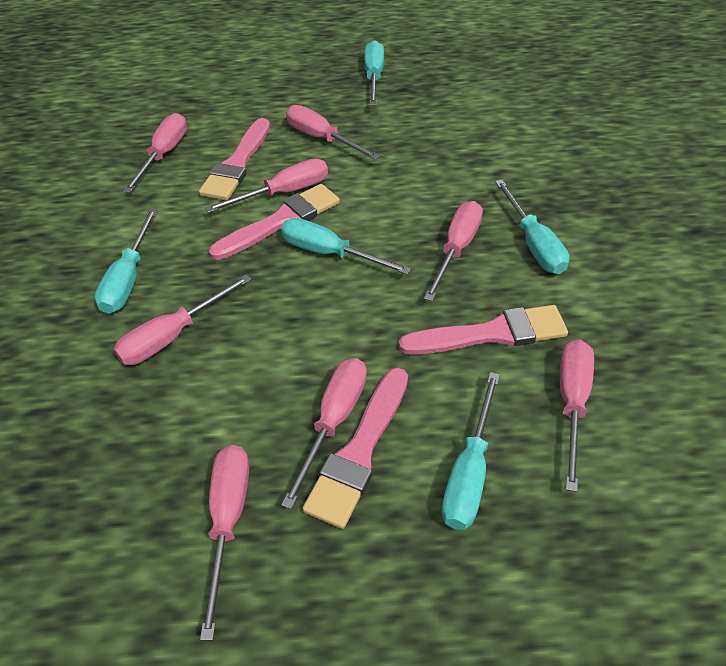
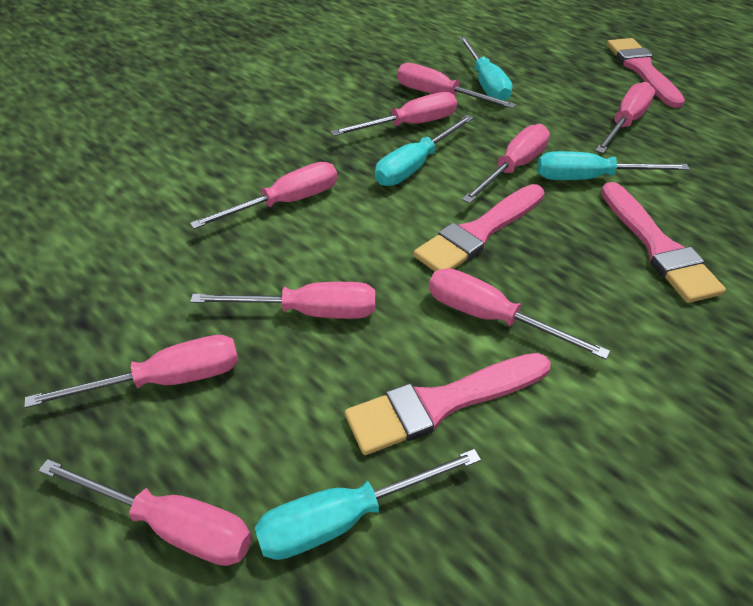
pink screwdriver: 8 -> 9
turquoise screwdriver: 5 -> 4

